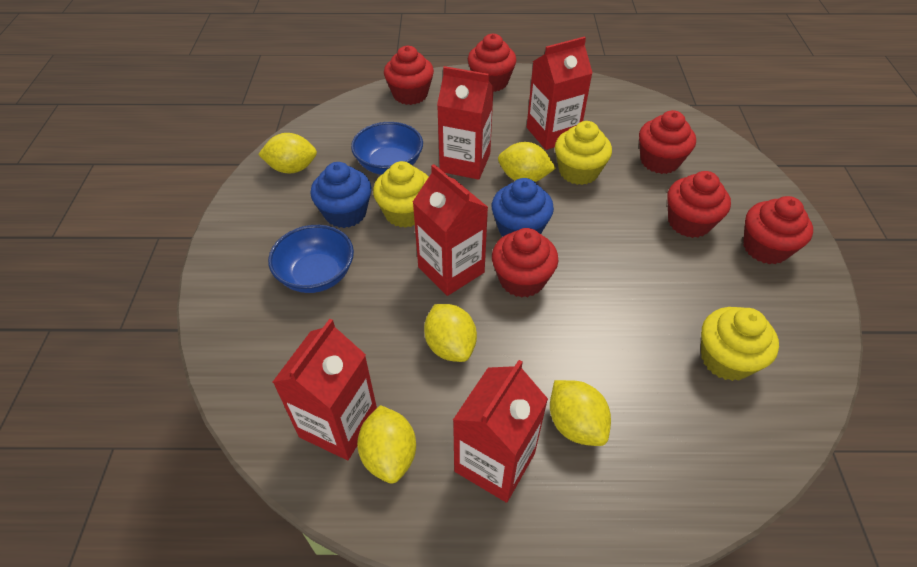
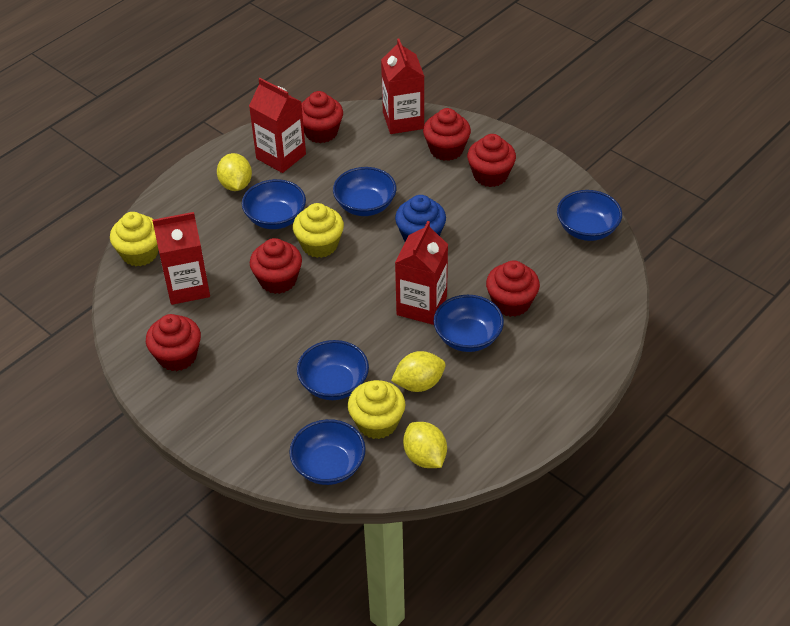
blue bowl: 2 -> 6
blue cupcake: 2 -> 1
red carton: 5 -> 4
yellow lemon: 5 -> 3

